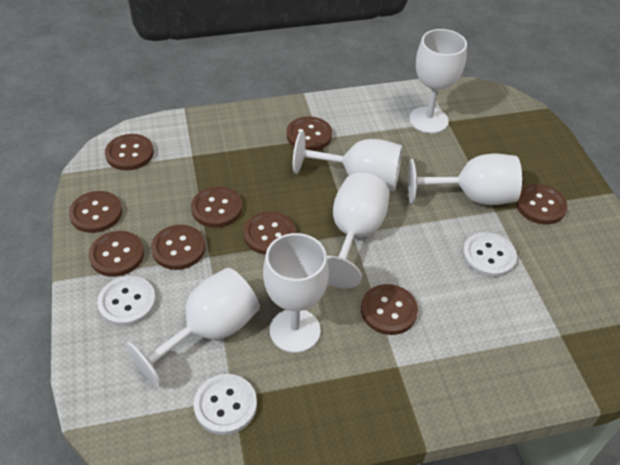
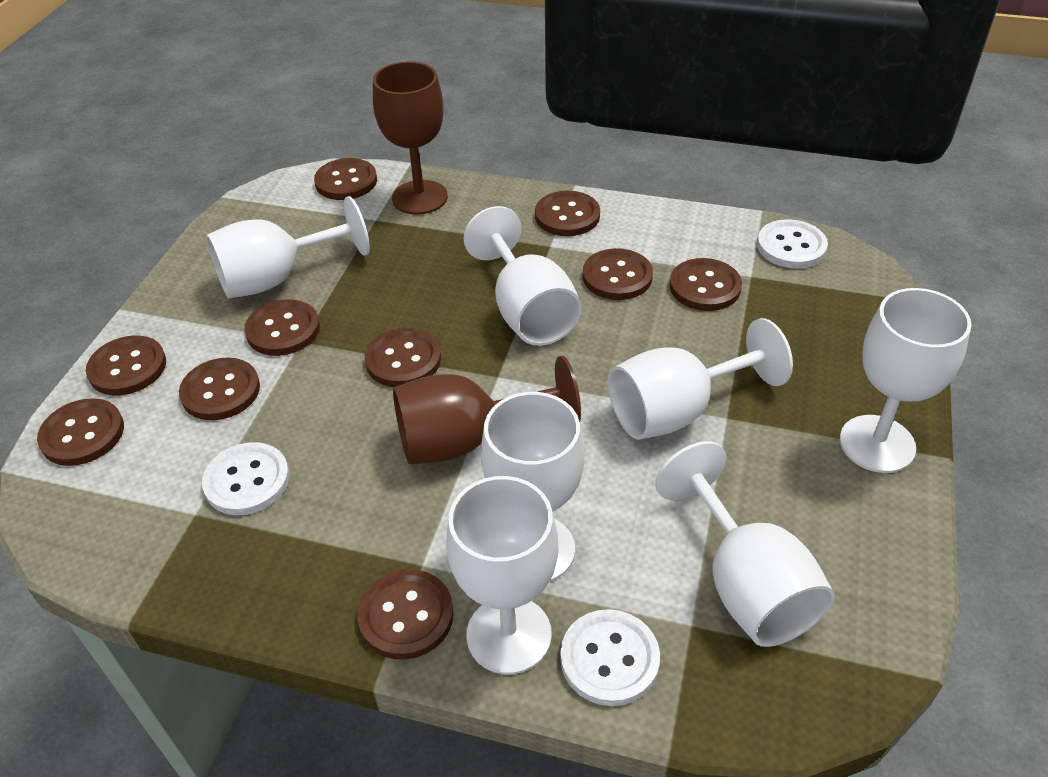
brown button: 9 -> 10
brown goblet: 0 -> 2
white goblet: 6 -> 7

